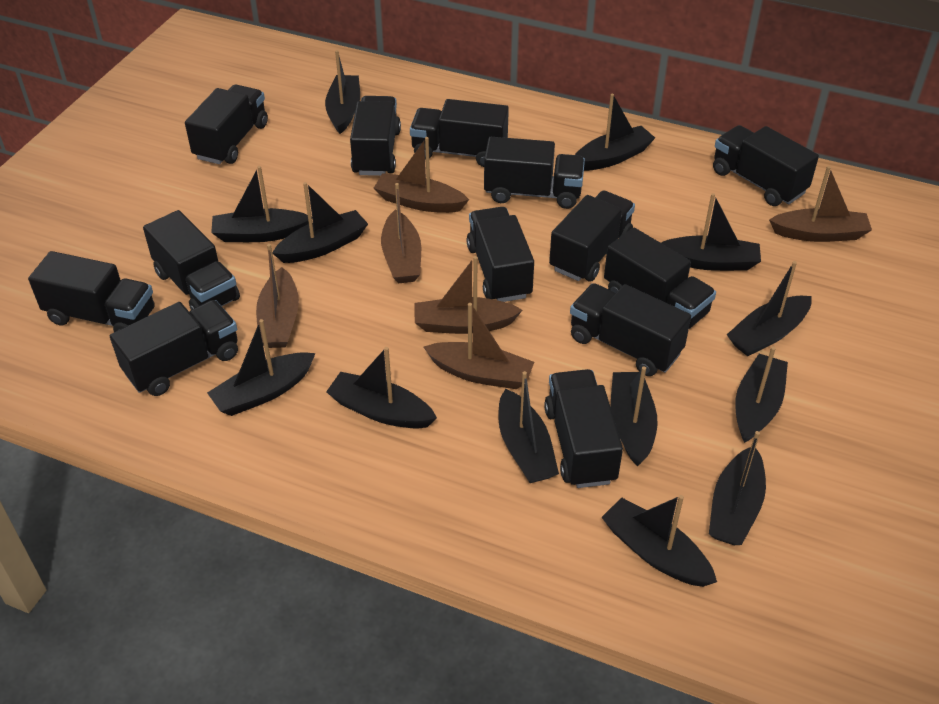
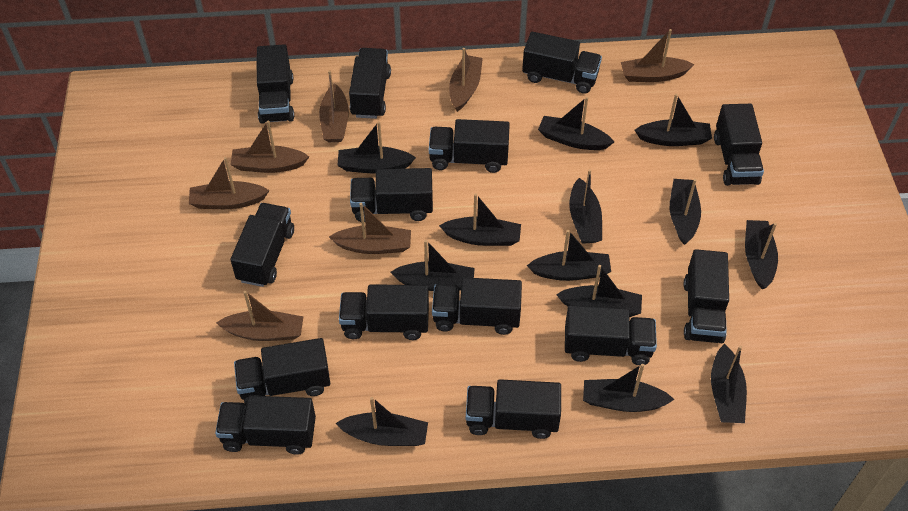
black truck: 13 -> 14
brown boat: 6 -> 7

